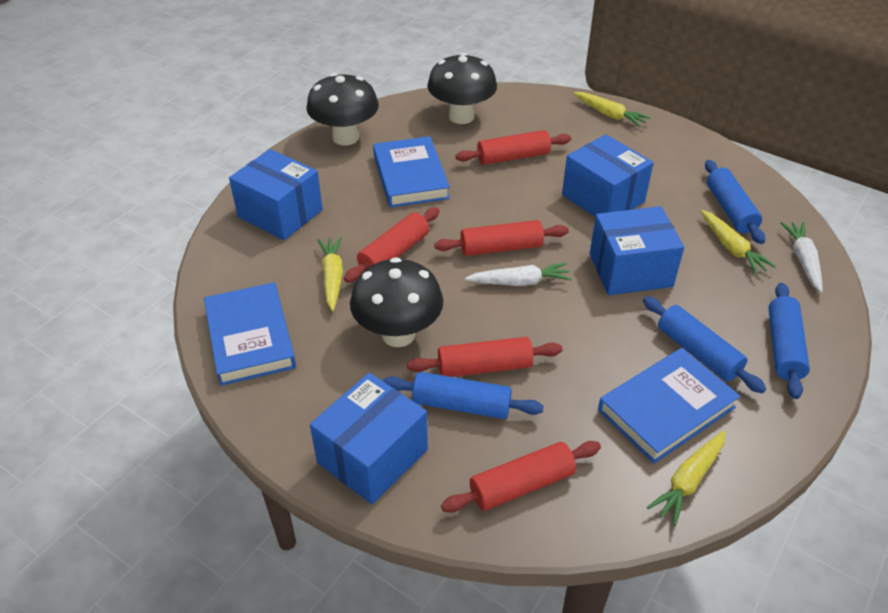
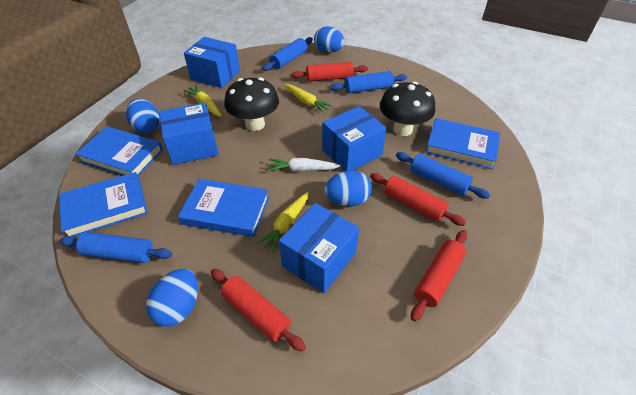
black mushroom: 3 -> 2
blue book: 3 -> 4
blue egg: 0 -> 4
red rolling pin: 5 -> 4
white carrot: 2 -> 1
yellow carrot: 4 -> 3

